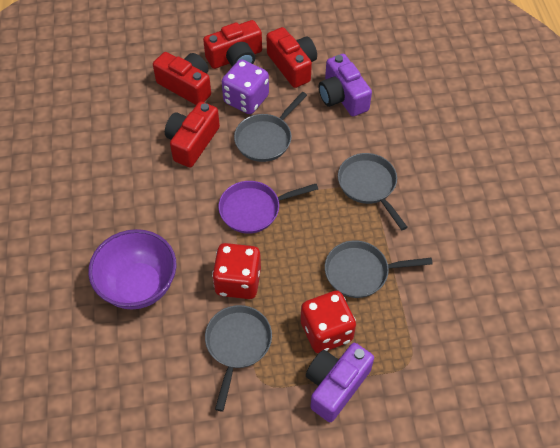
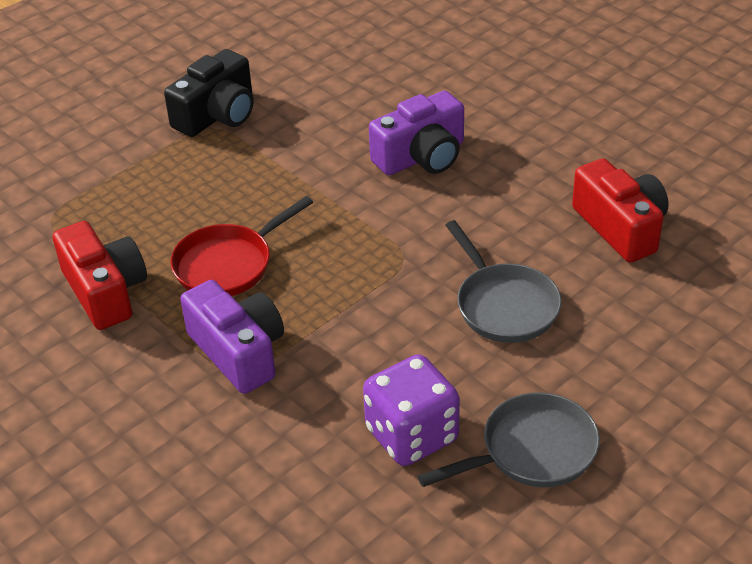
black camera: 0 -> 1
grey pan: 4 -> 2
purple bowl: 1 -> 0
purple pan: 1 -> 0
red camera: 4 -> 2
red dice: 2 -> 0
red pan: 0 -> 1

